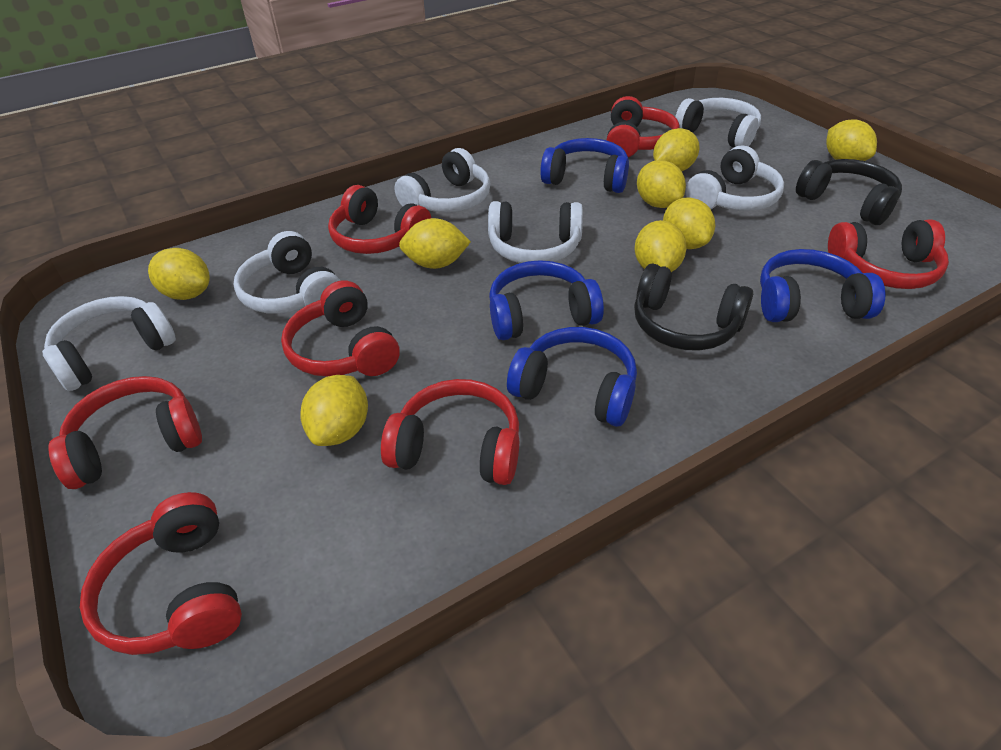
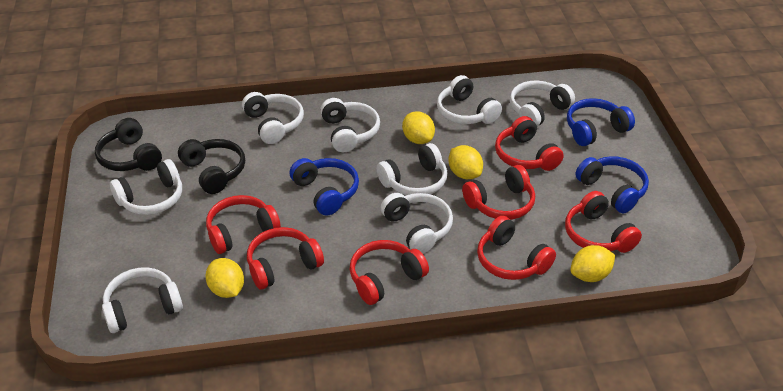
blue headphones: 4 -> 3
white headphones: 6 -> 8
yellow lemon: 8 -> 4

